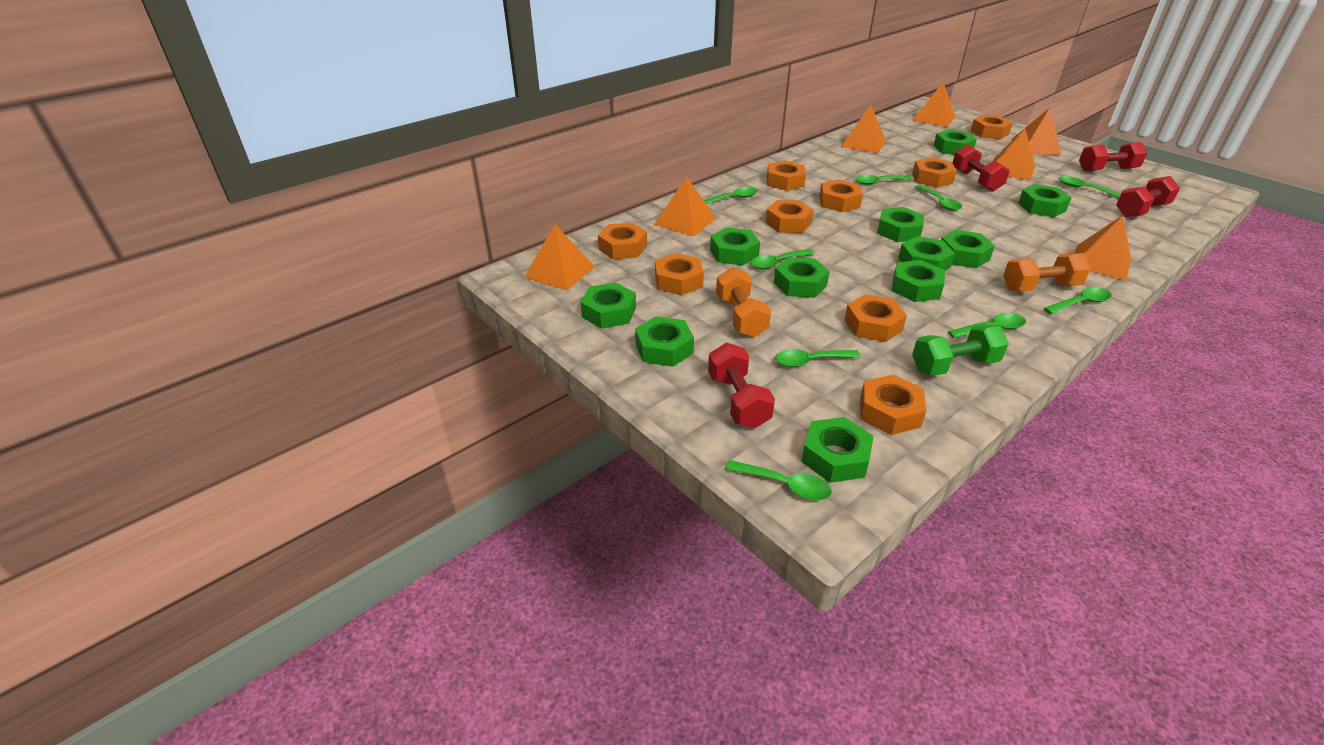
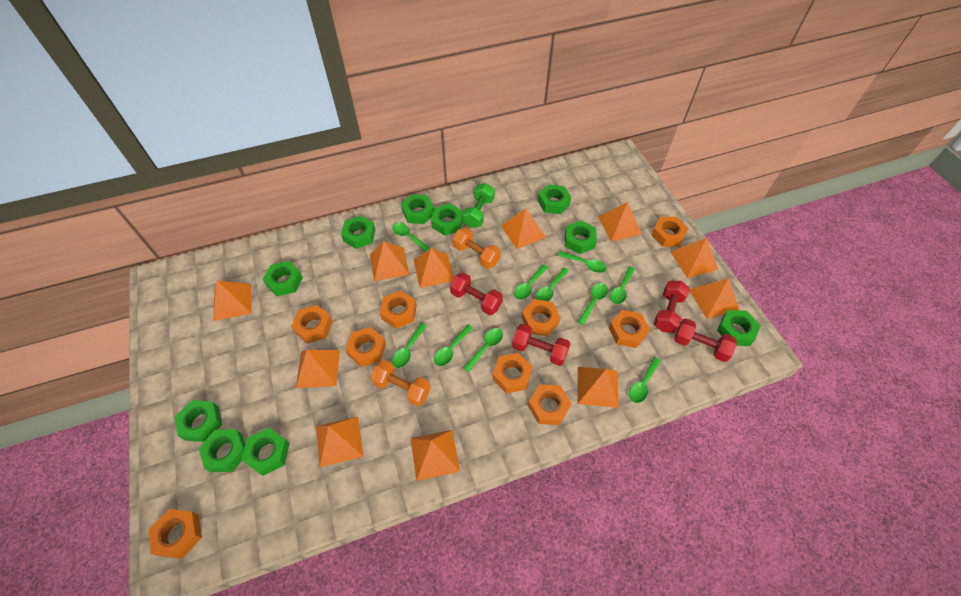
green nut: 11 -> 10
green spoon: 9 -> 10
orange pyramid: 7 -> 11

